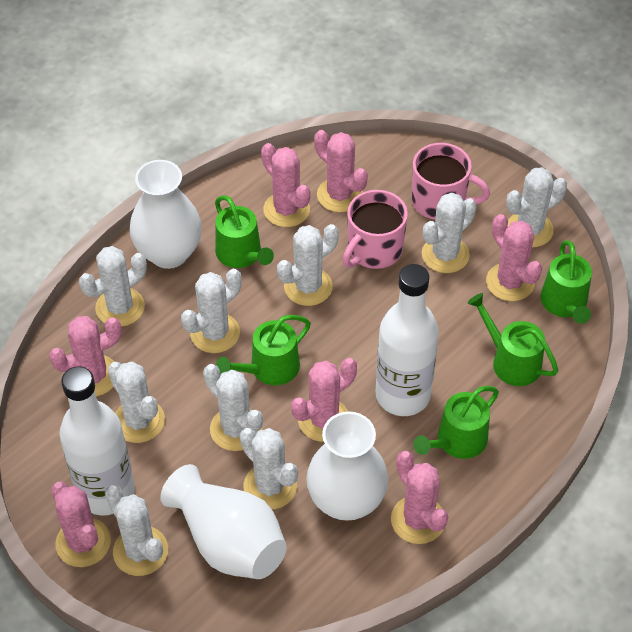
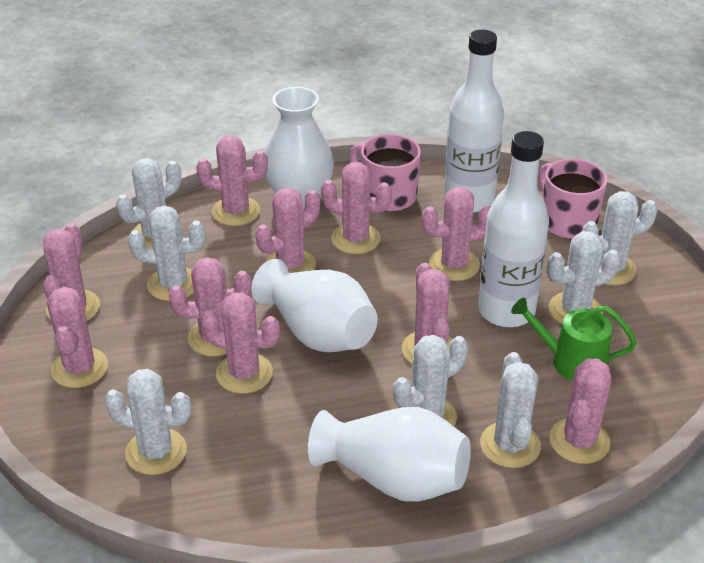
green watering can: 5 -> 1
pink cactus: 7 -> 10
white cactus: 9 -> 7

